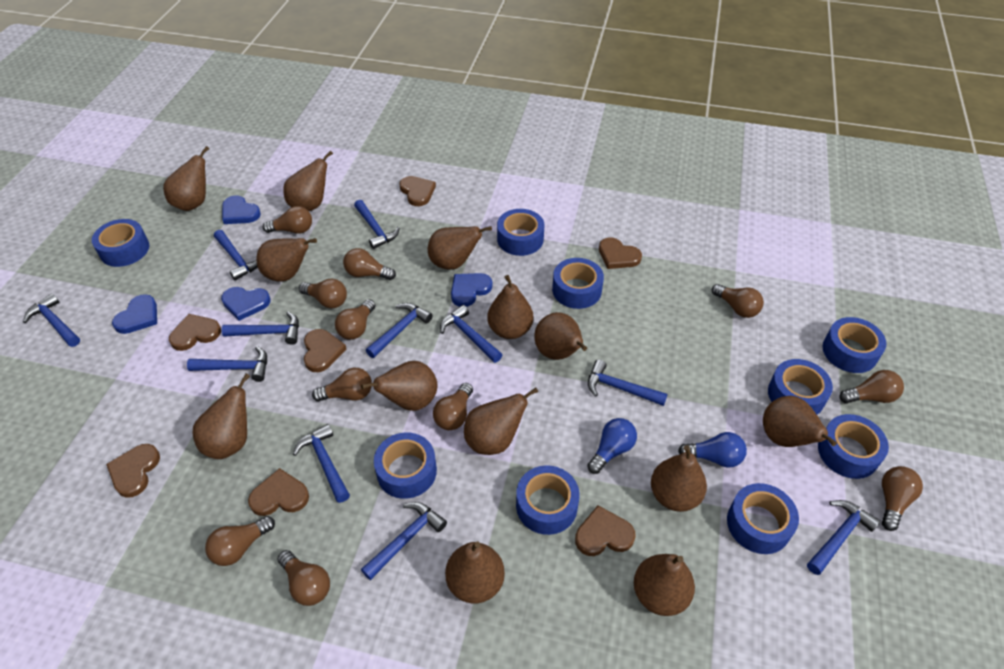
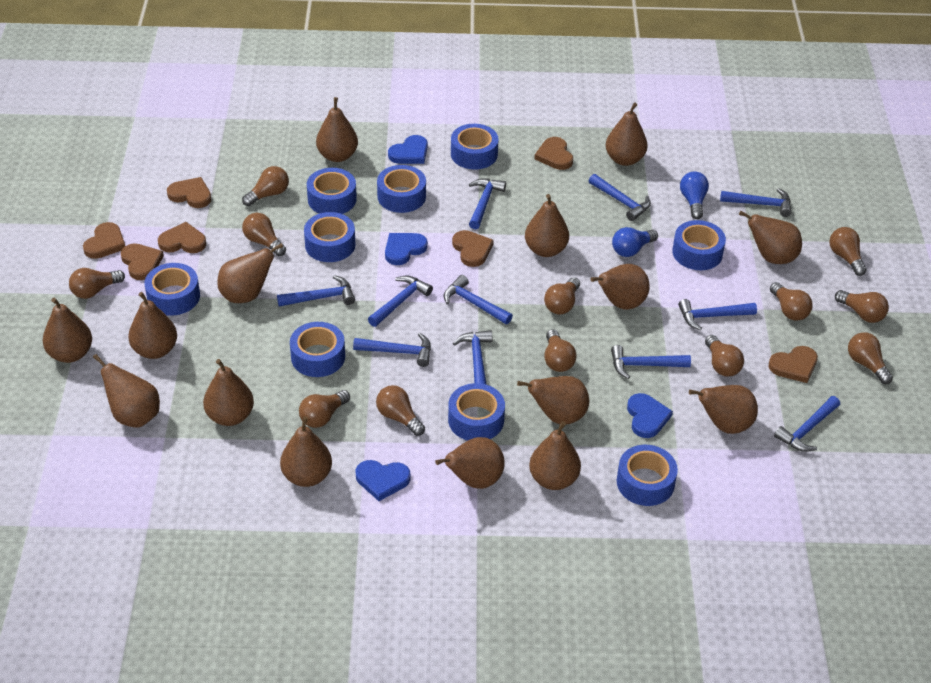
brown light bulb: 11 -> 12
brown pear: 13 -> 15

